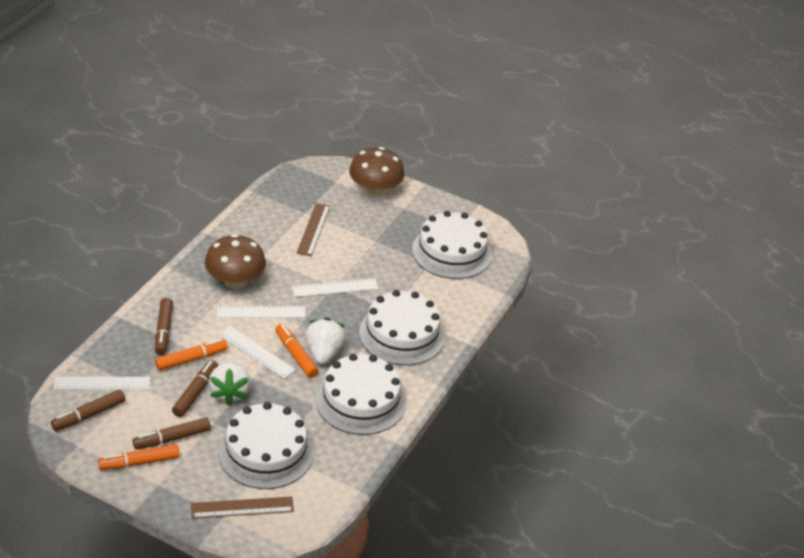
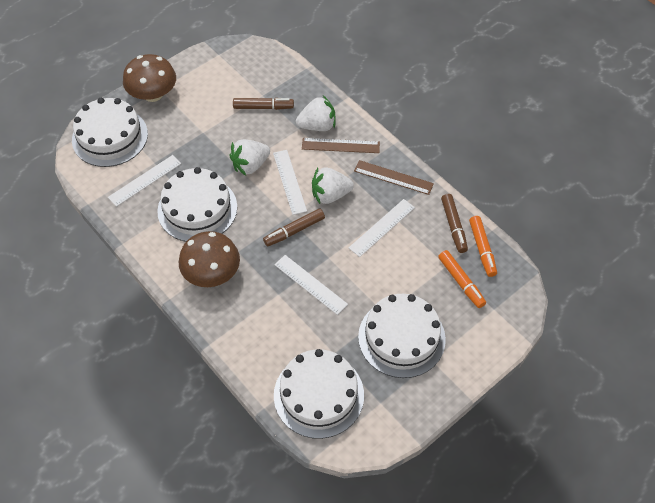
brown marker: 4 -> 3
orange marker: 3 -> 2
white strawberry: 2 -> 3

